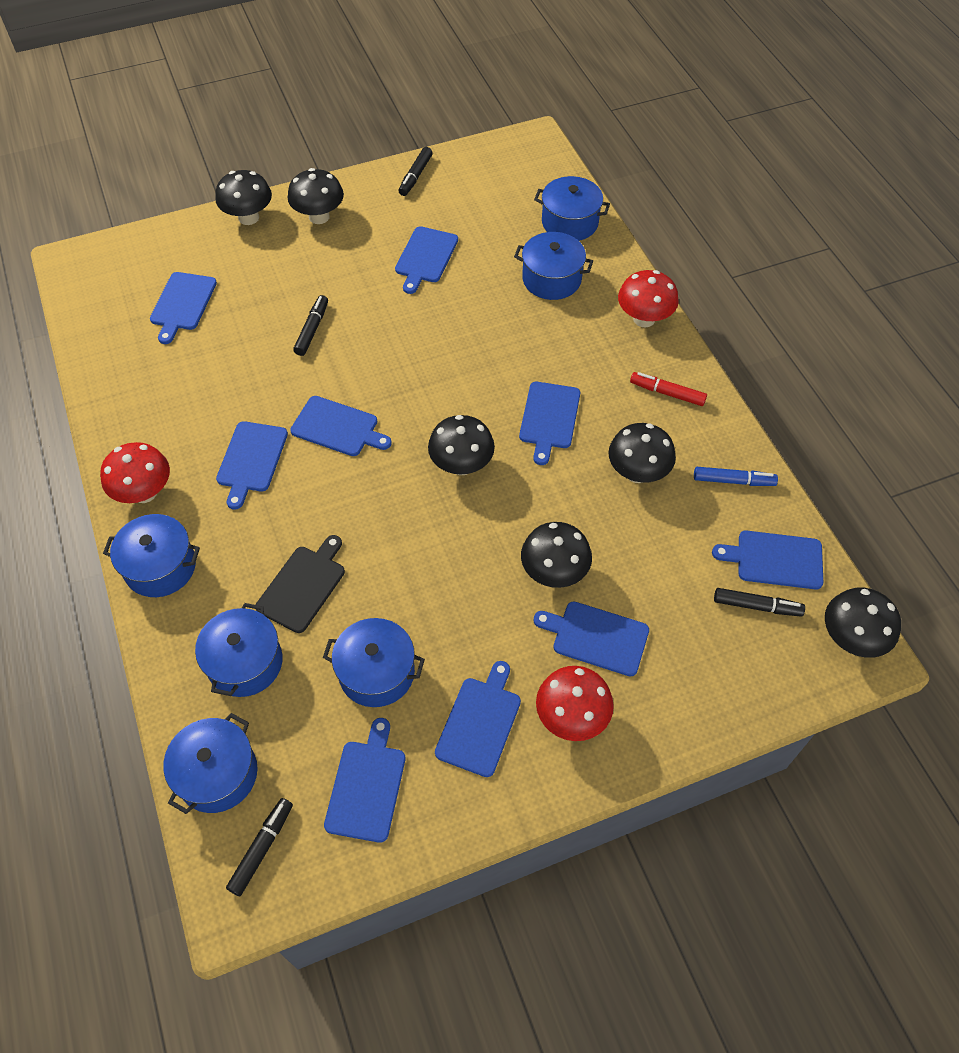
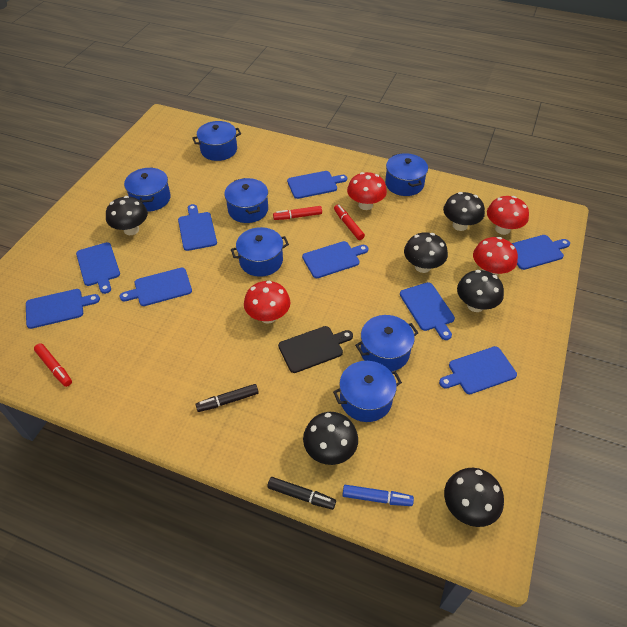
black marker: 4 -> 2
blue pot: 6 -> 7
red marker: 1 -> 3
red mushroom: 3 -> 4

